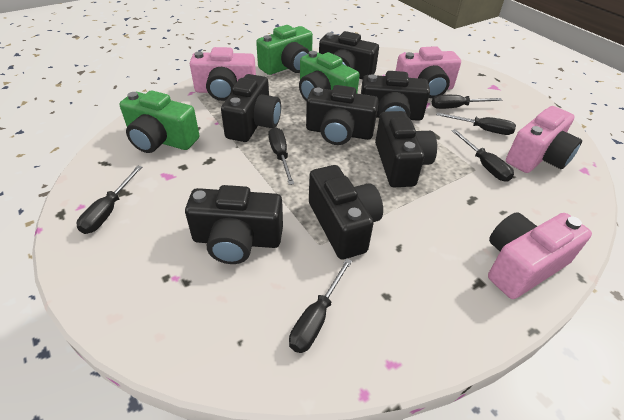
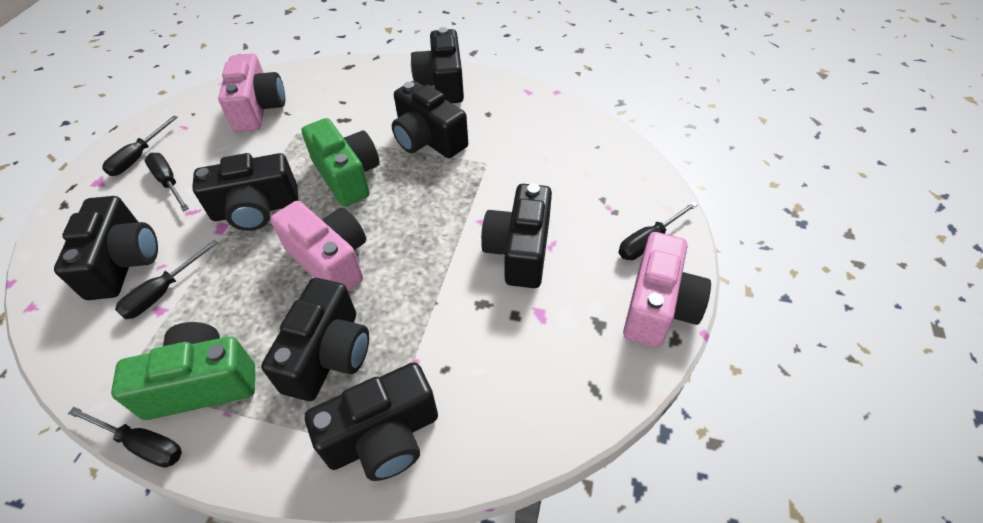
black screwdriver: 6 -> 5
green camera: 3 -> 2
pink camera: 4 -> 3

